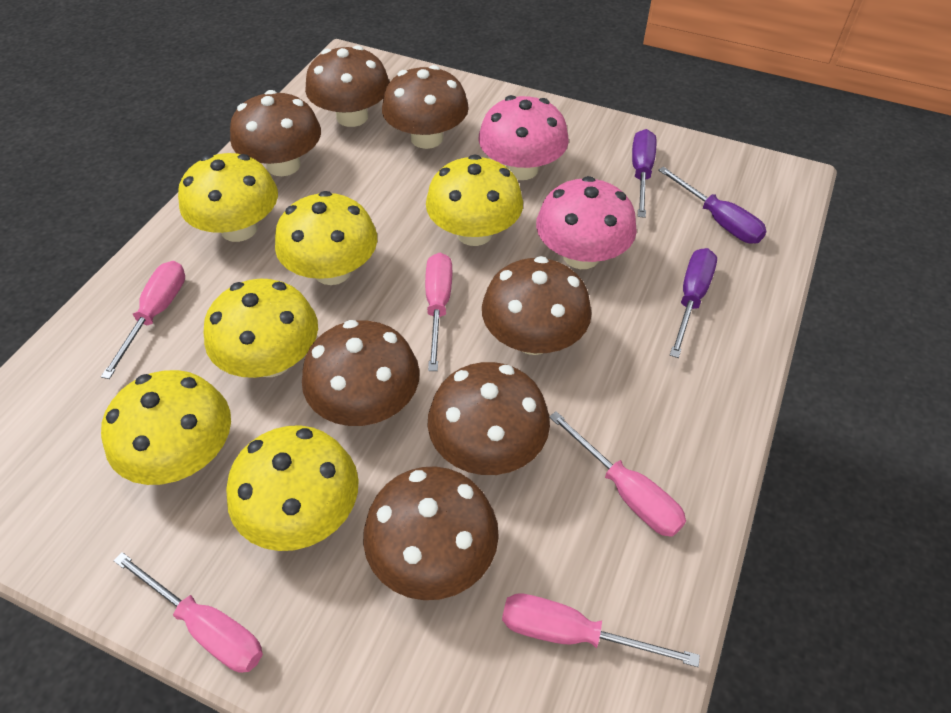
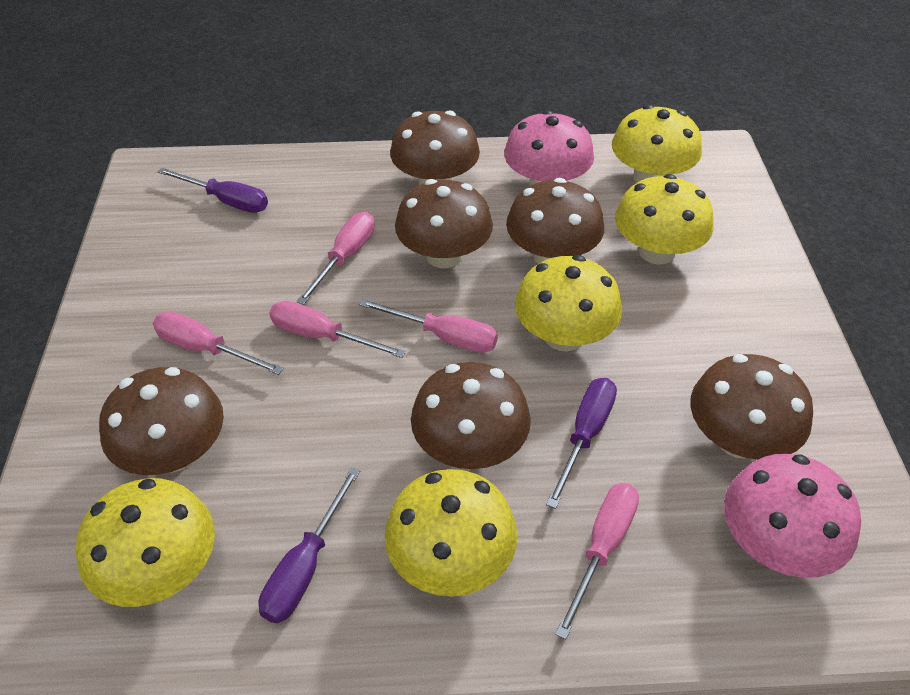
brown mushroom: 7 -> 6
yellow mushroom: 6 -> 5

